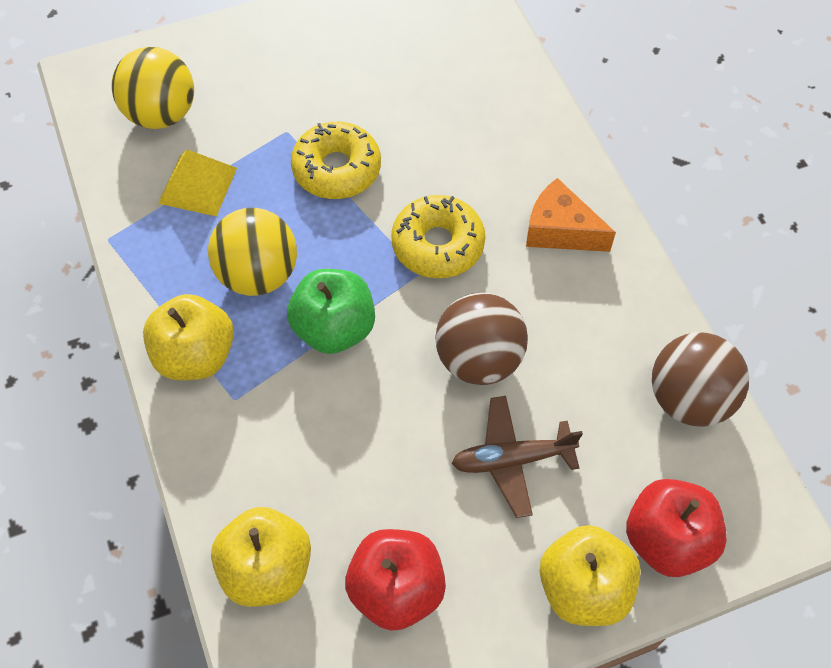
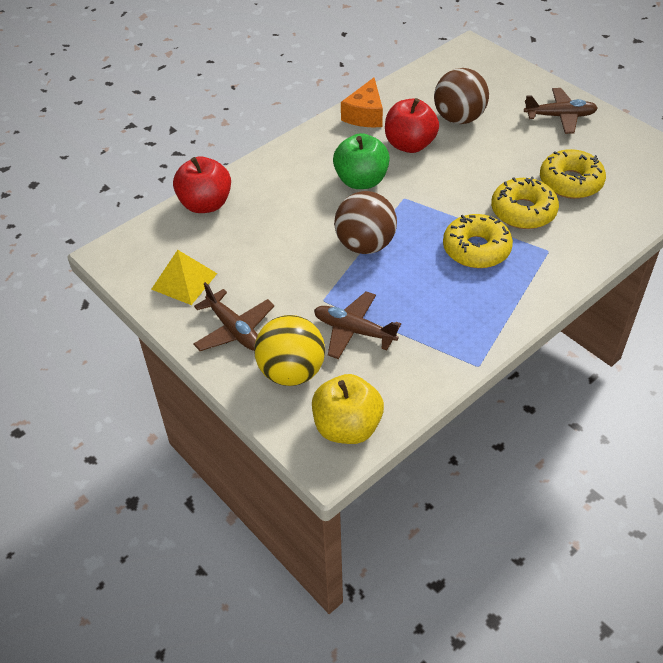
brown plane: 1 -> 3
yellow apple: 3 -> 1
yellow ball: 2 -> 1
yellow donut: 2 -> 3

